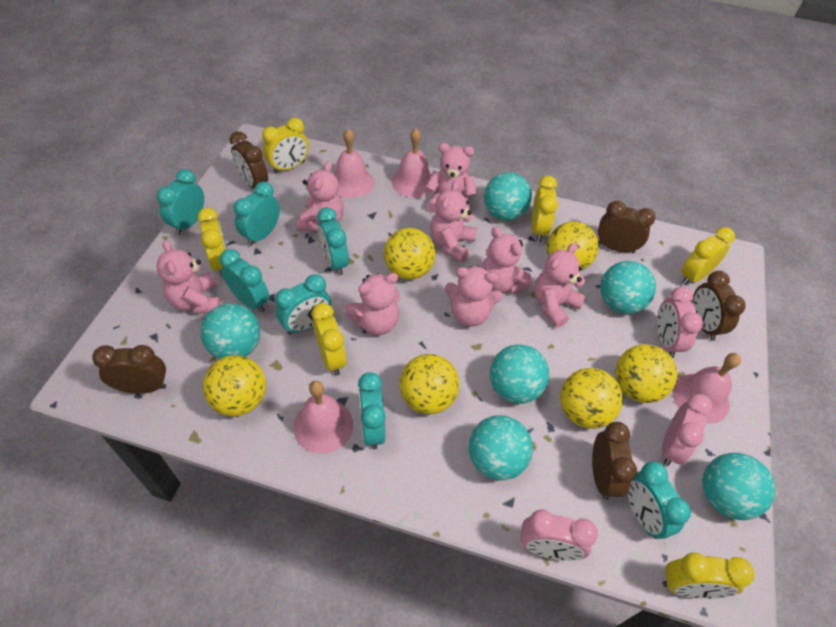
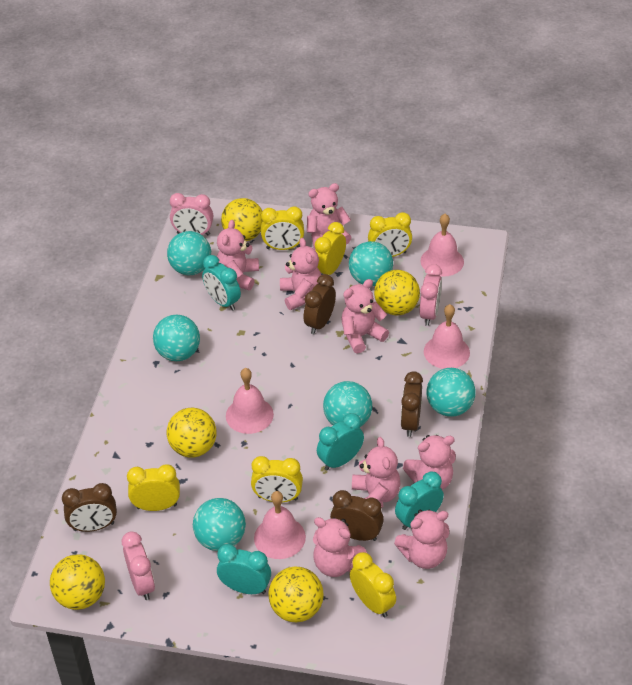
brown clock: 5 -> 4
turquoise clock: 7 -> 4
yellow ball: 6 -> 5

